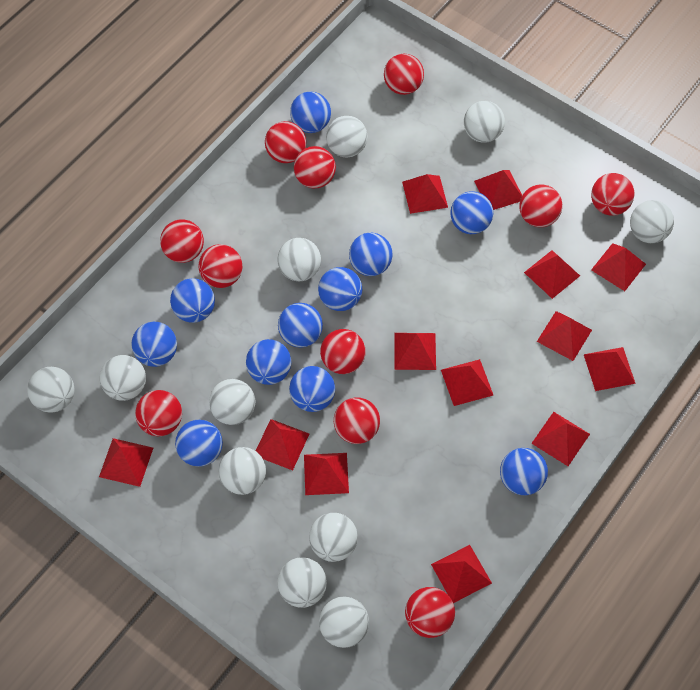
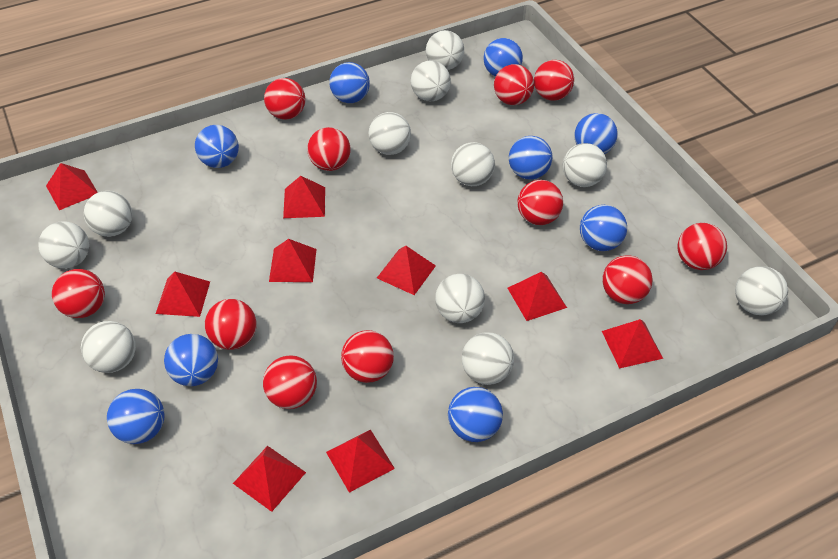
blue ball: 11 -> 9
red pyramid: 13 -> 9

